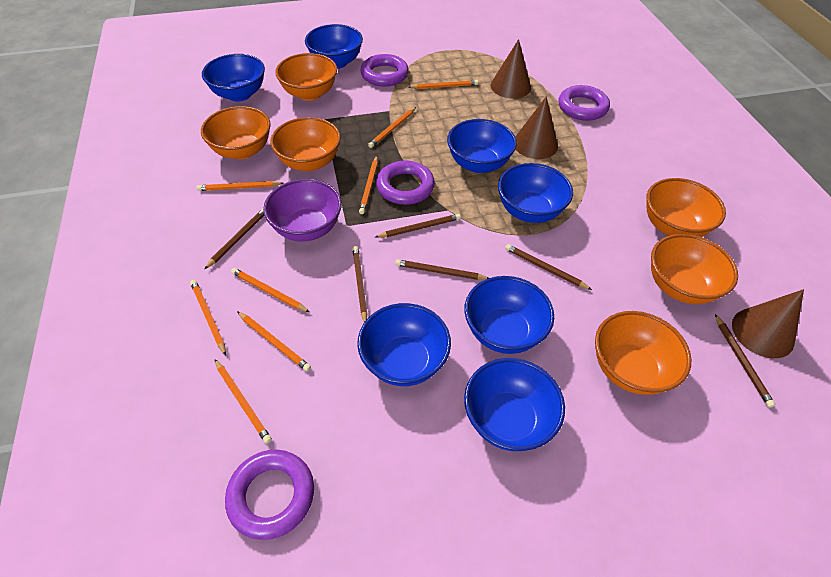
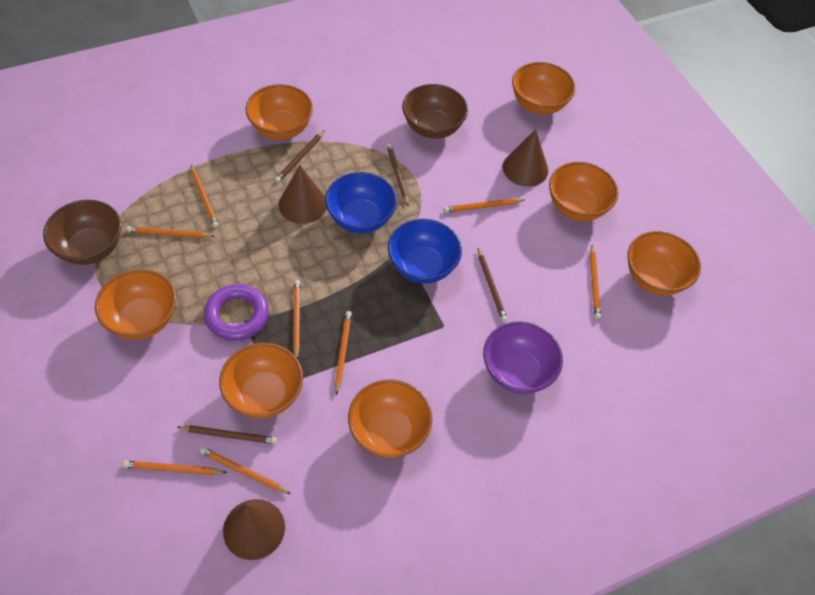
blue bowl: 7 -> 2
brown bowl: 0 -> 2
brown pencil: 6 -> 4
orange bowl: 6 -> 7
purple ring: 4 -> 1

